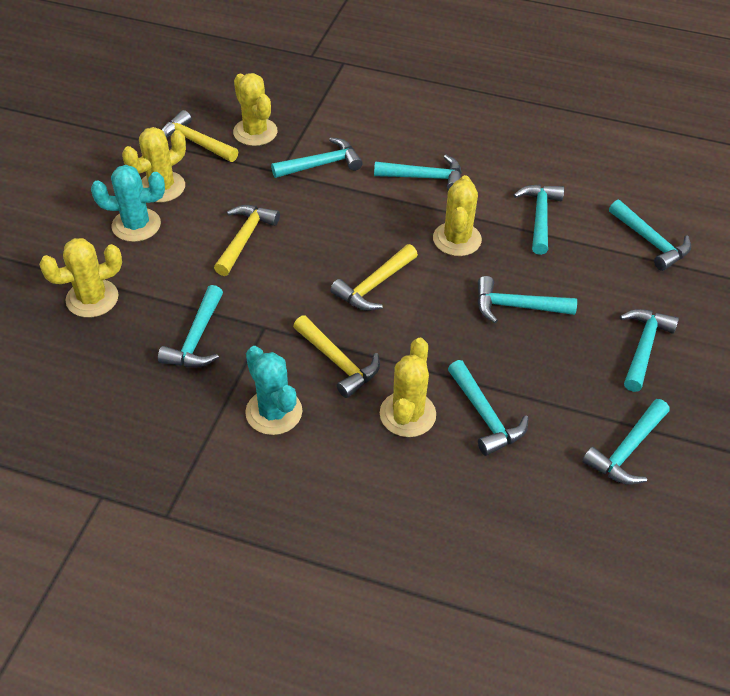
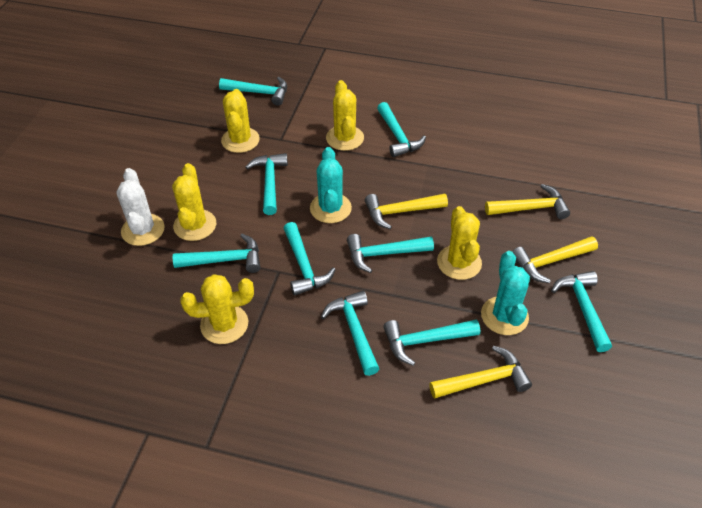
white cactus: 0 -> 1

